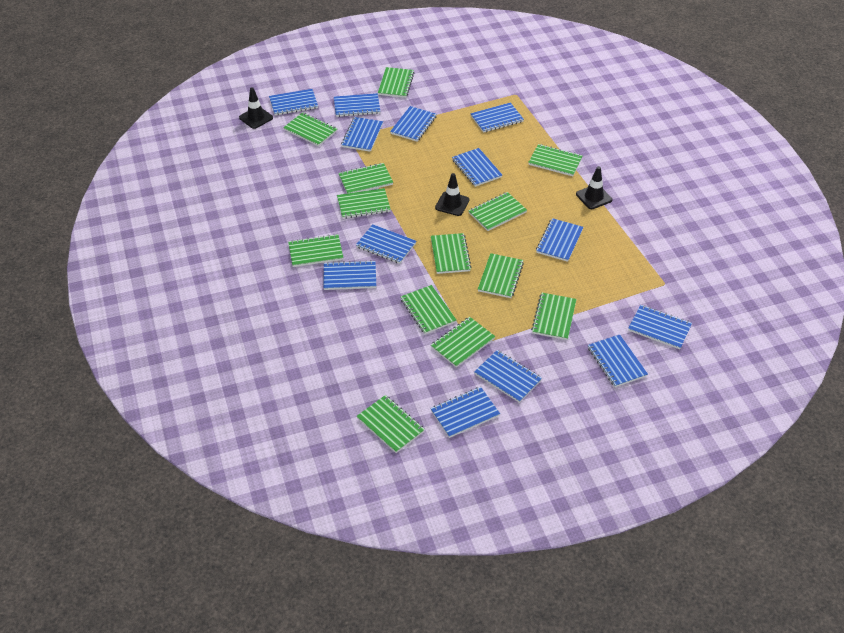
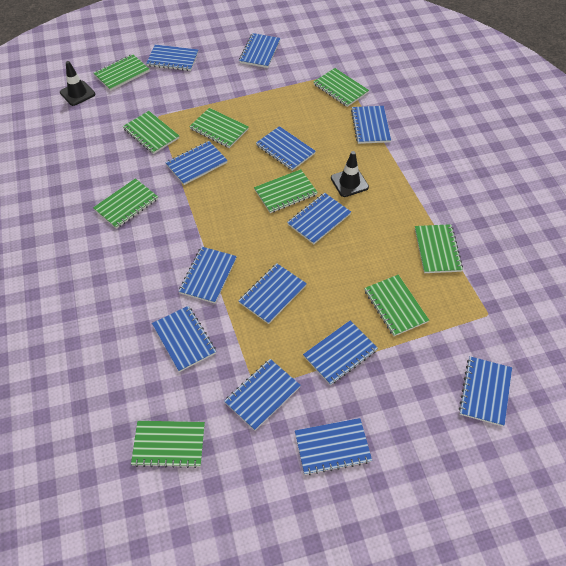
black traffic cone: 3 -> 2
green notebook: 13 -> 9

